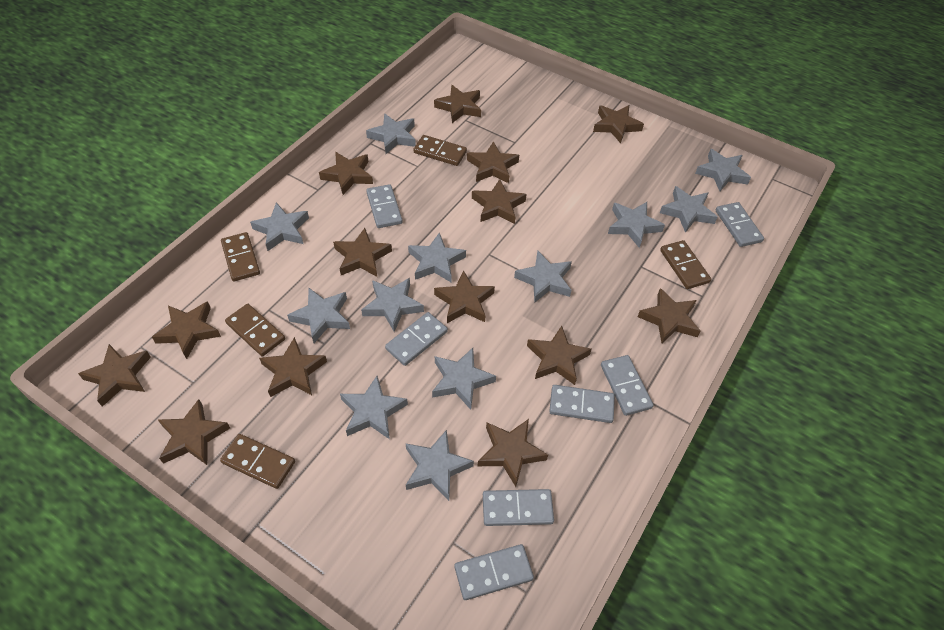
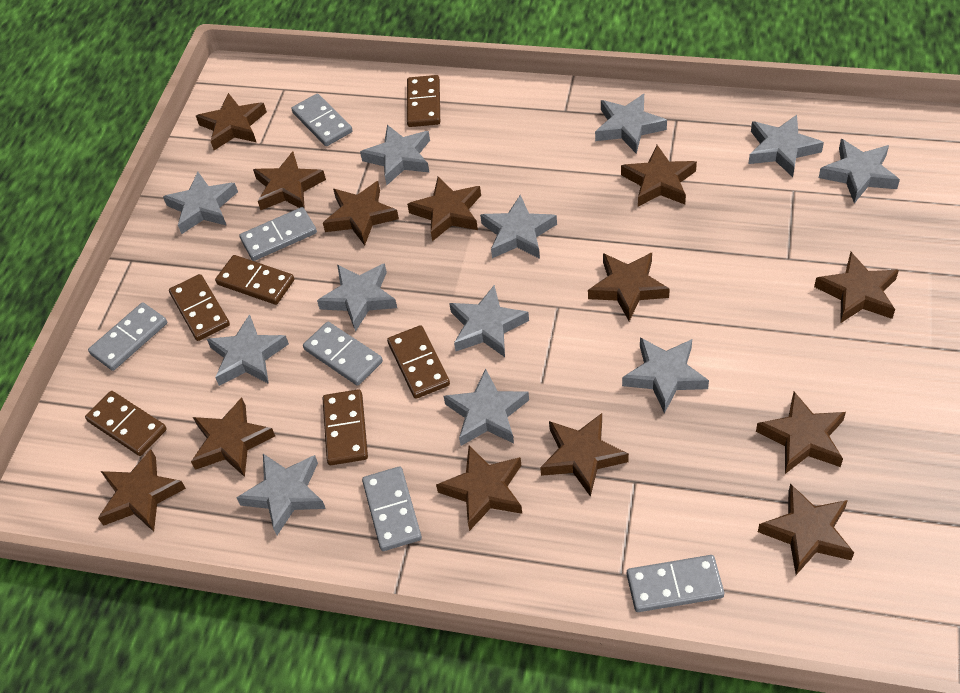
brown domino: 5 -> 6
brown star: 14 -> 13
grey domino: 7 -> 6

